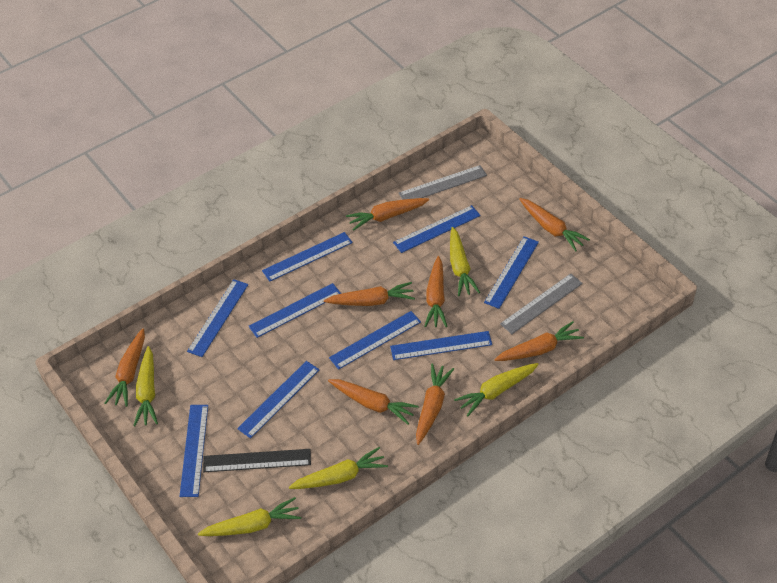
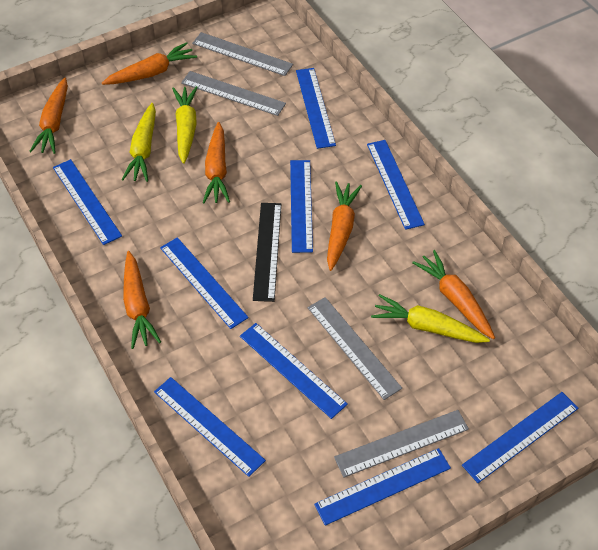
grey ruler: 2 -> 4
orange carrot: 8 -> 6
yellow carrot: 5 -> 3

